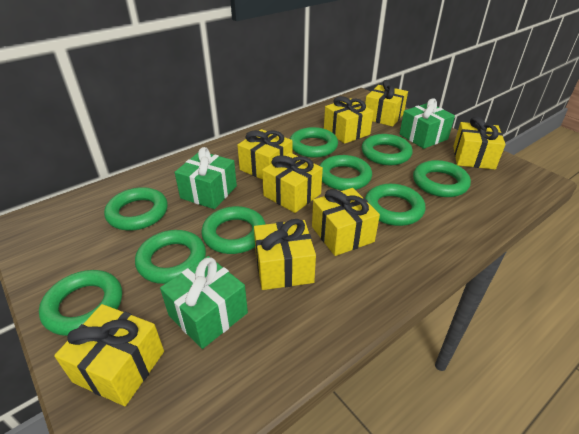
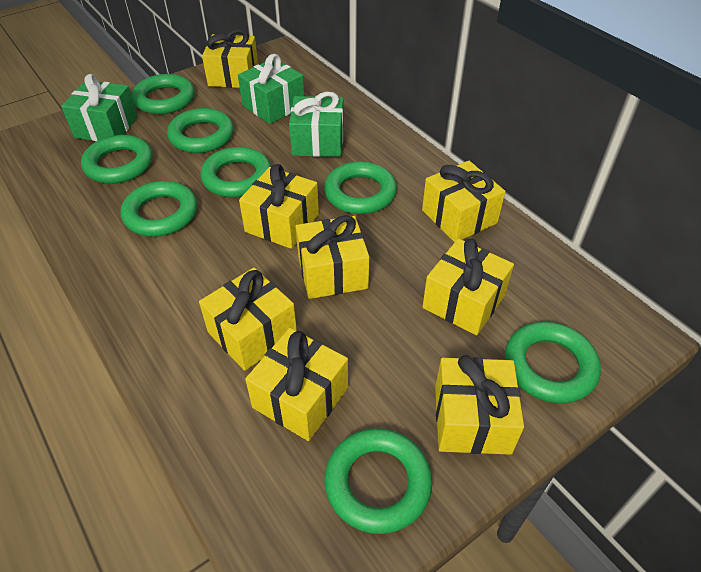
green ring: 9 -> 8

